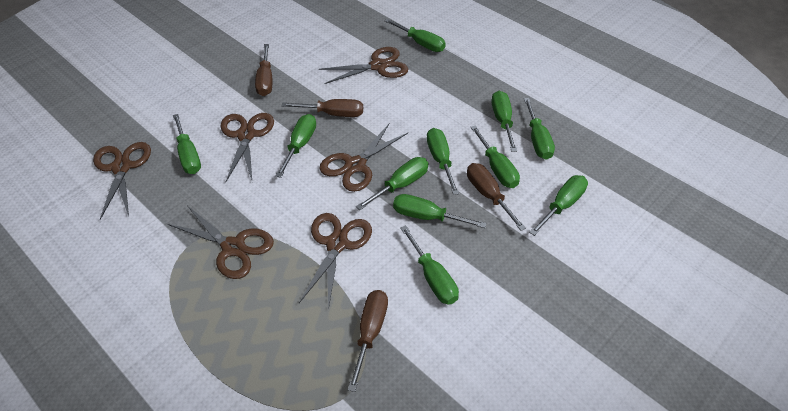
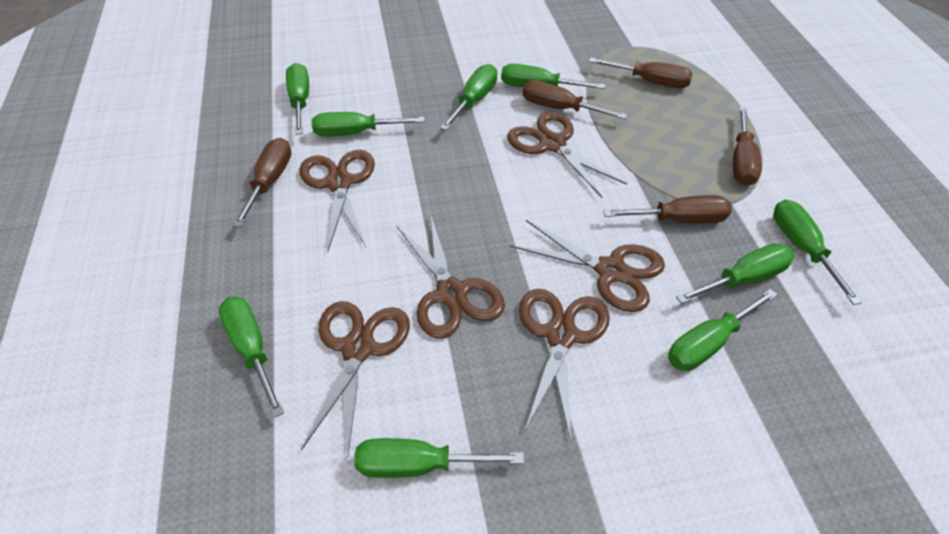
brown screwdriver: 4 -> 5
green screwdriver: 11 -> 9

